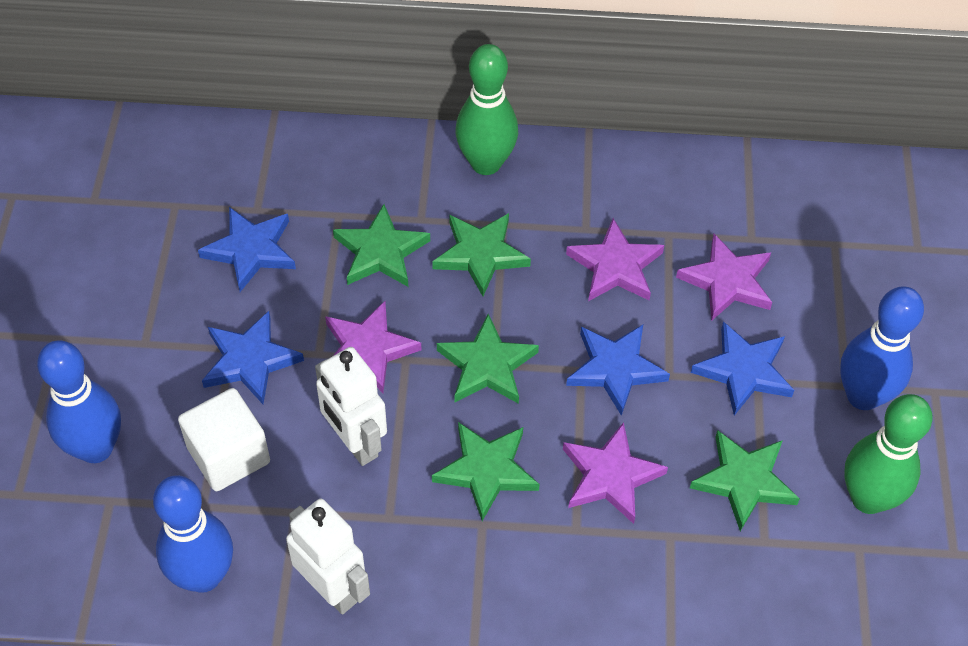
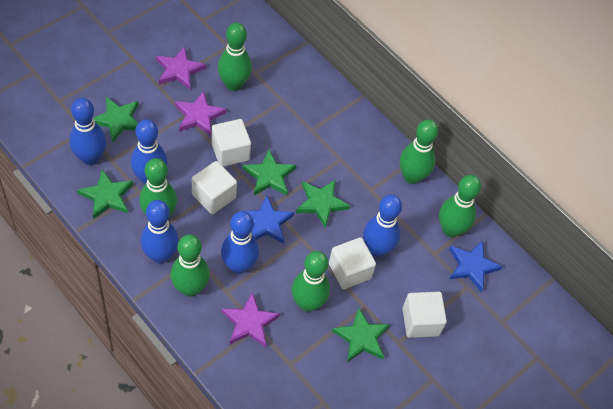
blue bowling pin: 3 -> 5
blue star: 4 -> 2
green bowling pin: 2 -> 6
purple star: 4 -> 3
white cube: 1 -> 4
white robot: 2 -> 0

